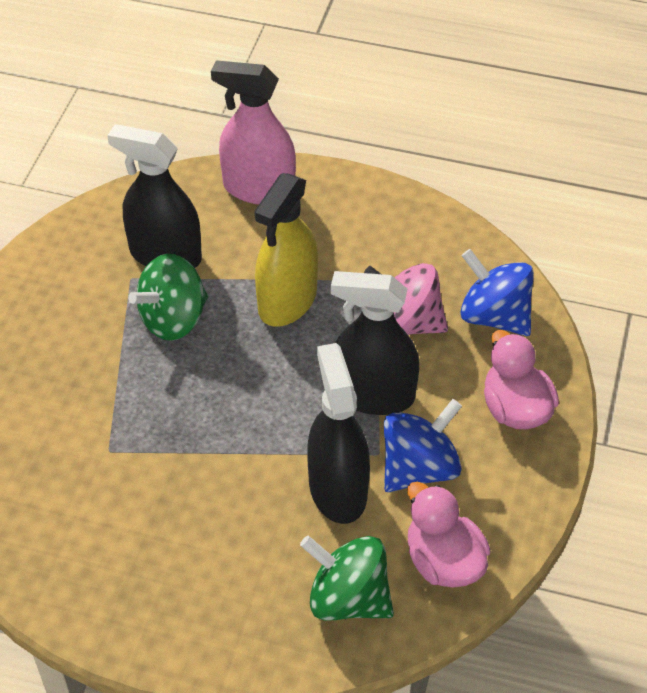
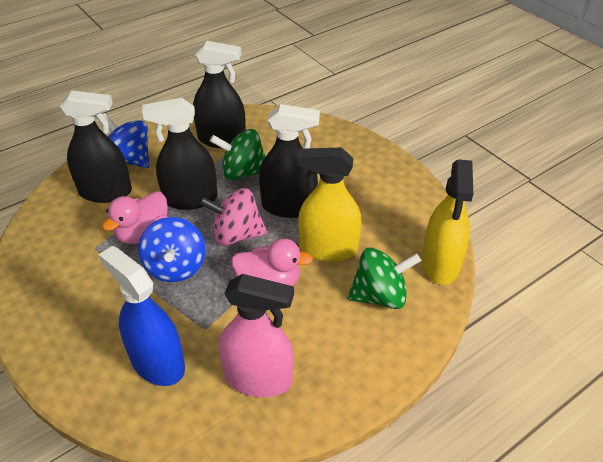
black spray bottle: 3 -> 4
blue spray bottle: 0 -> 1
yellow spray bottle: 1 -> 2

